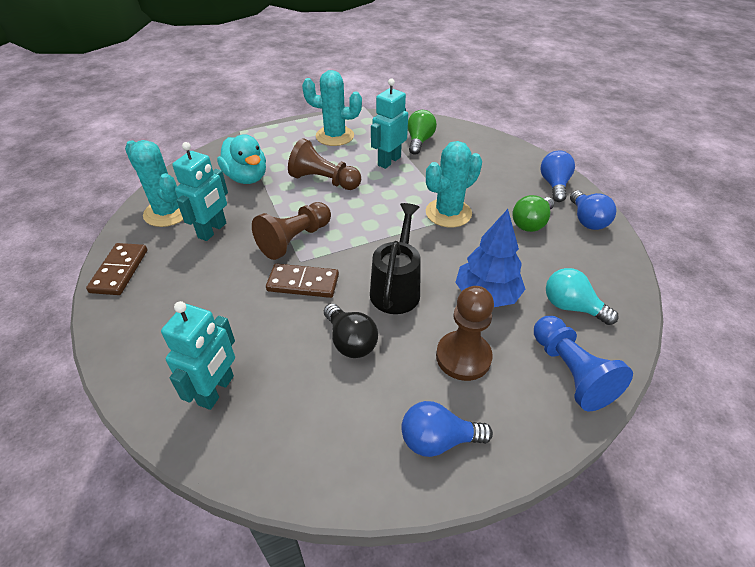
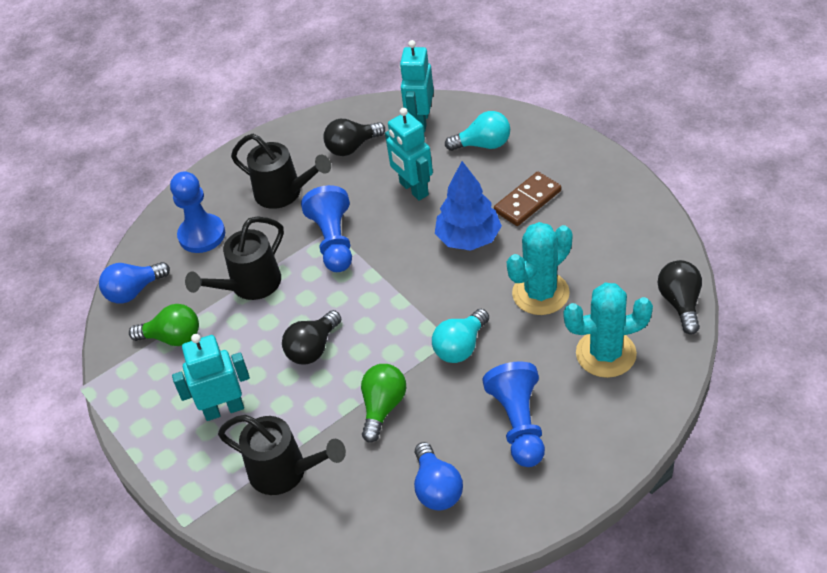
black light bulb: 1 -> 3
black watering can: 1 -> 3
blue light bulb: 3 -> 2
blue pawn: 1 -> 3
brown domino: 2 -> 1
brown pawn: 3 -> 0
turquoise cactus: 3 -> 2
turquoise duck: 1 -> 0
turquoise light bulb: 1 -> 2

